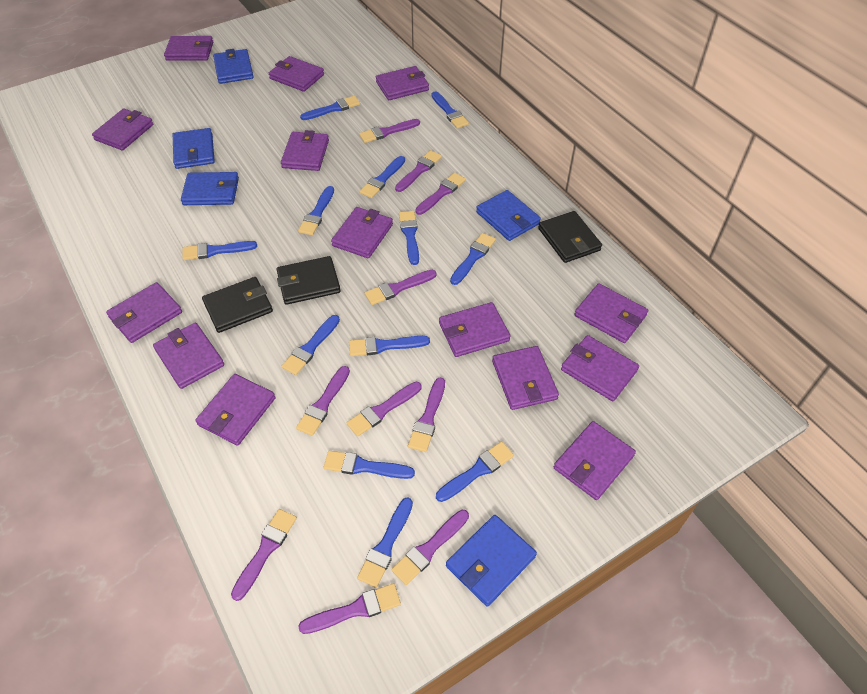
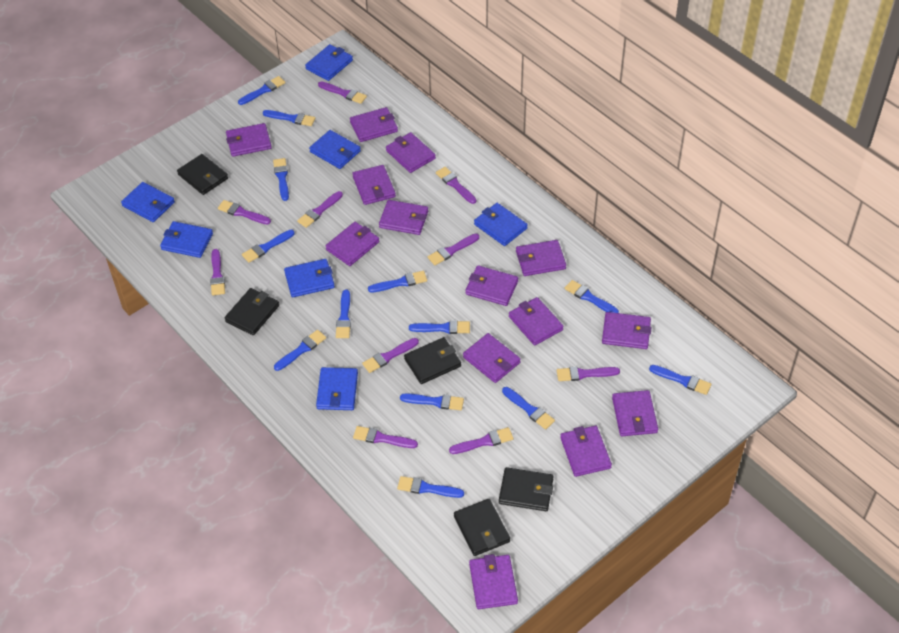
black wallet: 3 -> 5
blue brush: 12 -> 13
blue wallet: 5 -> 7

